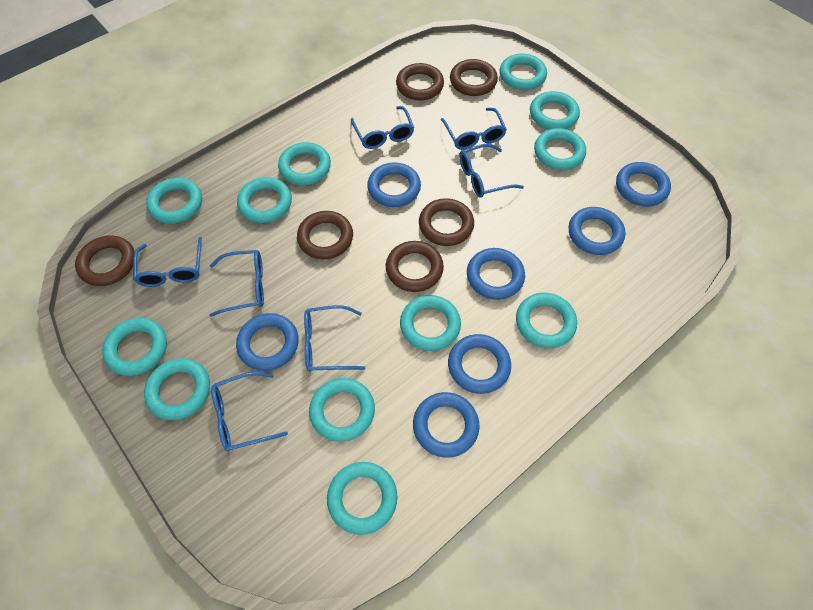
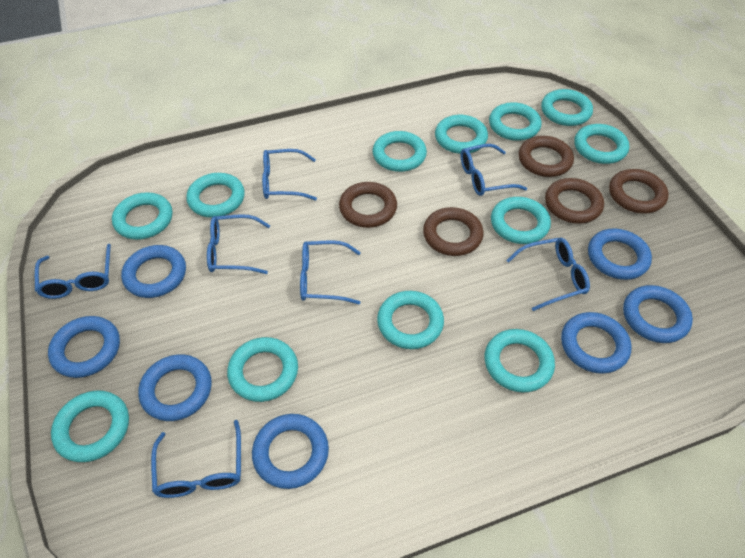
brown ring: 6 -> 5

